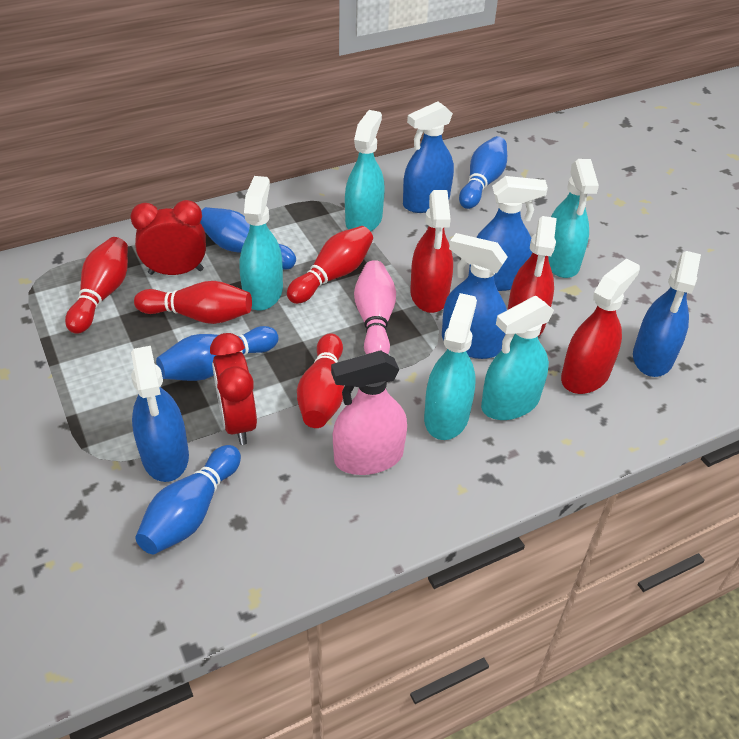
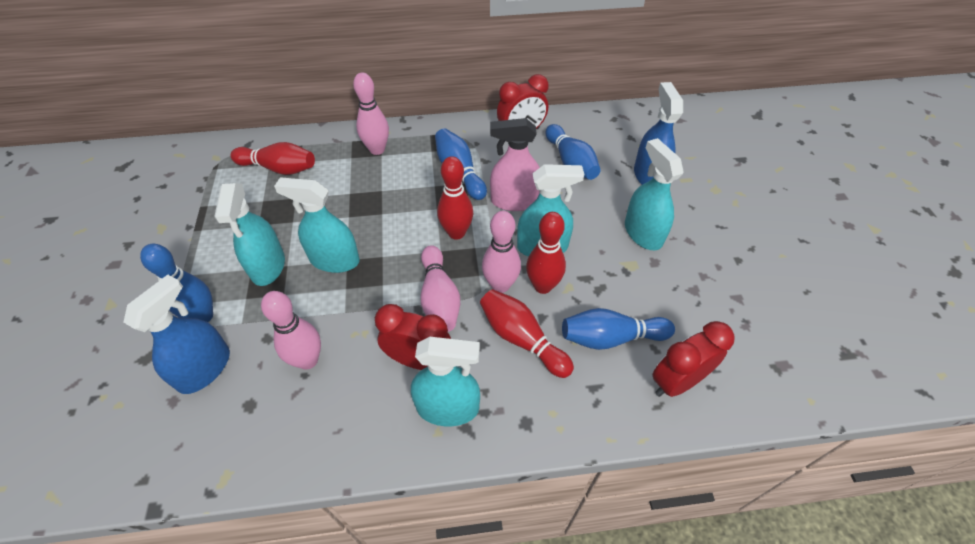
blue spray bottle: 5 -> 2
pink bowling pin: 1 -> 4
red clock: 2 -> 3
red spray bottle: 3 -> 0

